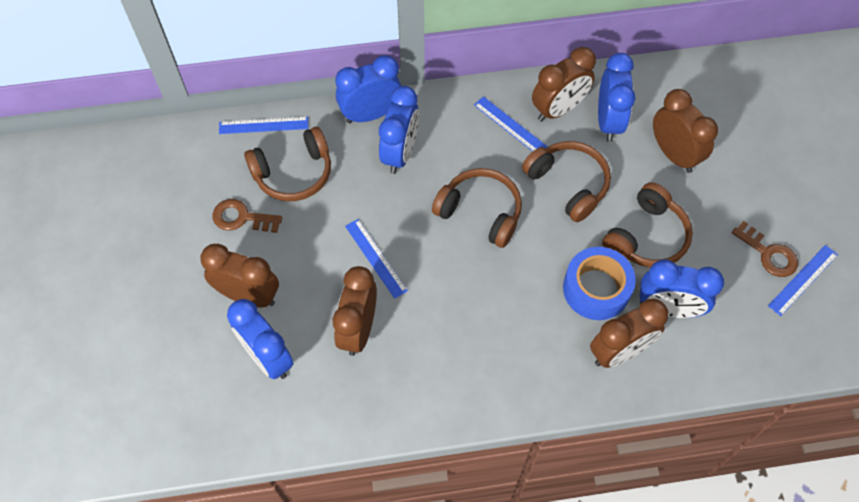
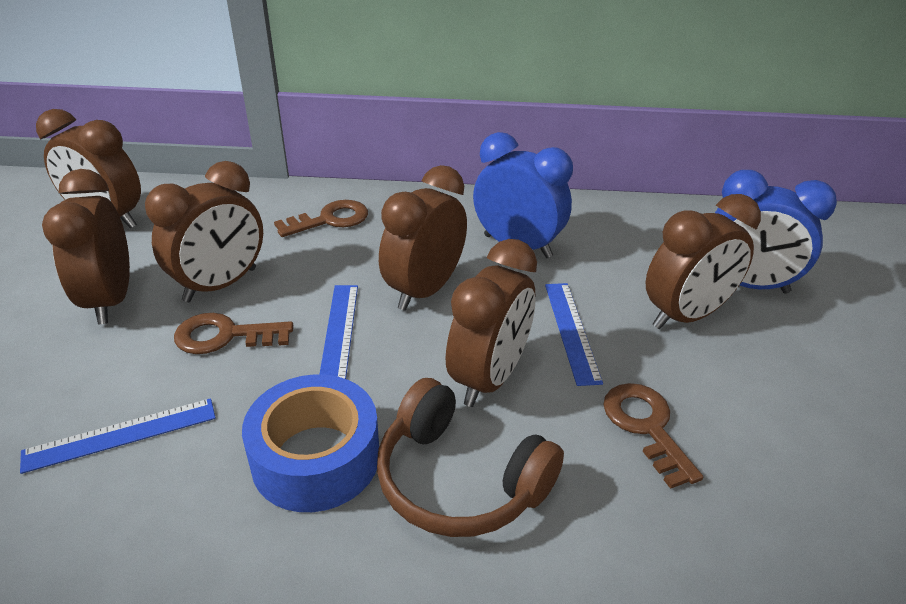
blue clock: 5 -> 2
blue ruler: 4 -> 3
brown clock: 5 -> 6
brown headphones: 4 -> 1
brown key: 2 -> 3

